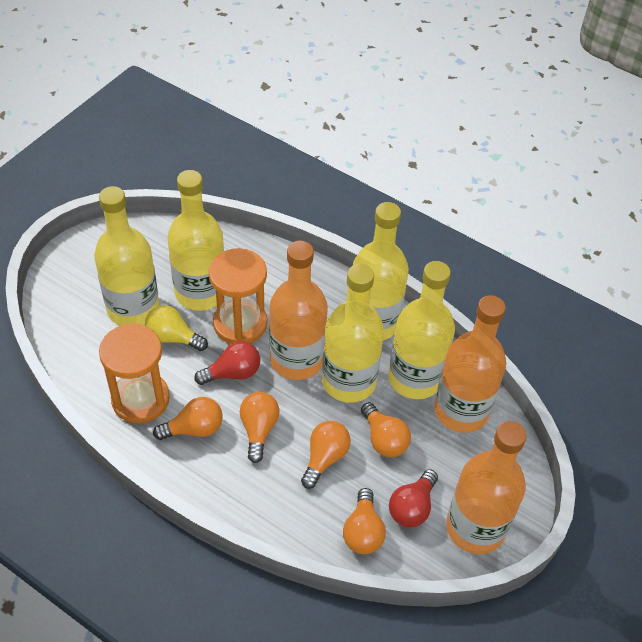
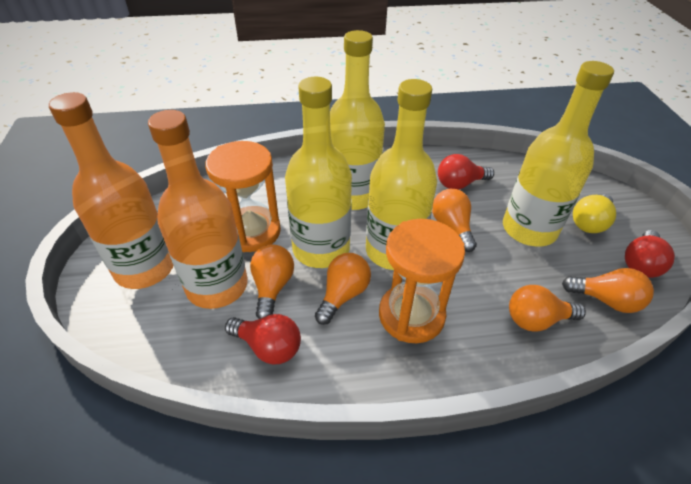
orange bottle: 3 -> 2
red light bulb: 2 -> 3
yellow bottle: 5 -> 4

